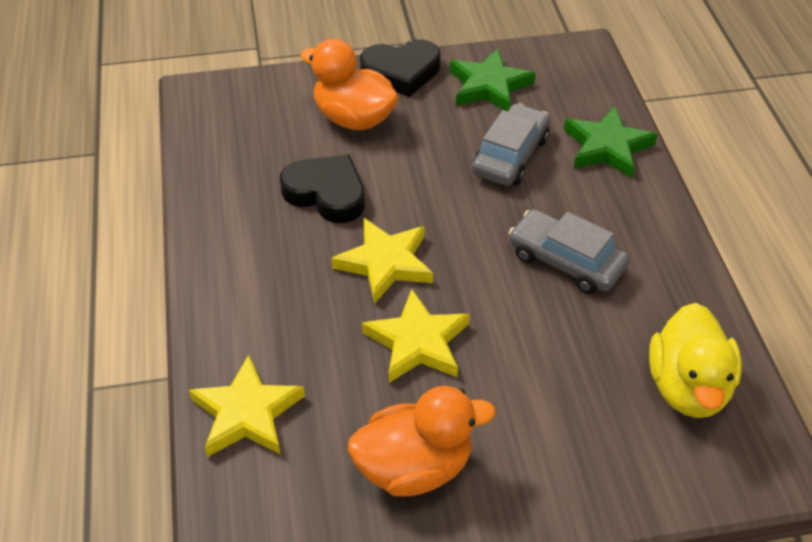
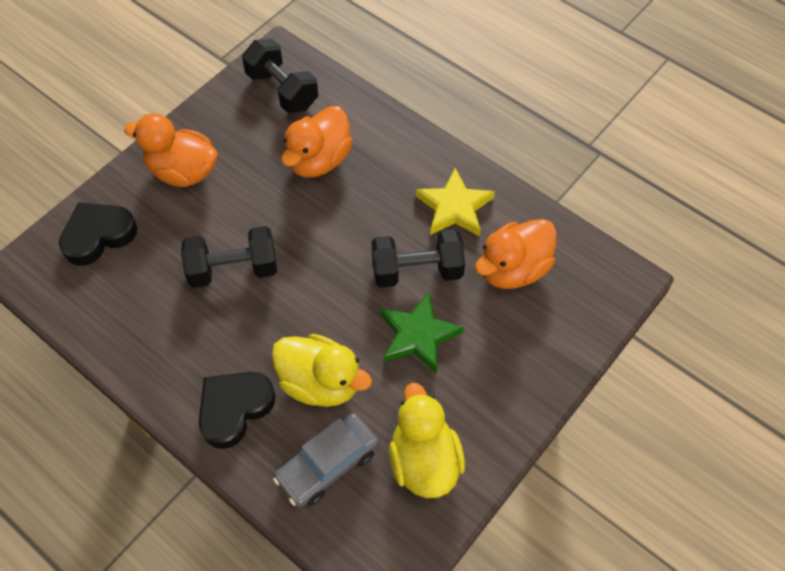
black dumbbell: 0 -> 3
green star: 2 -> 1
grey car: 2 -> 1
orange duck: 2 -> 3
yellow duck: 1 -> 2
yellow star: 3 -> 1

